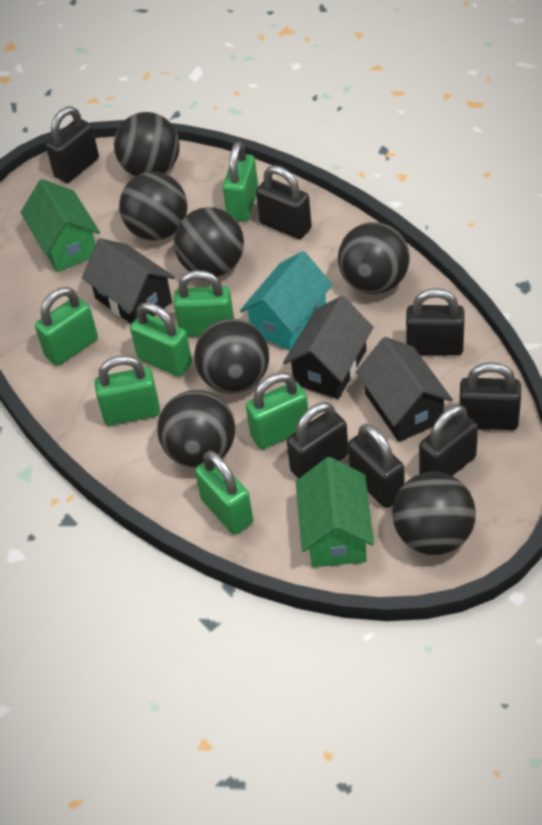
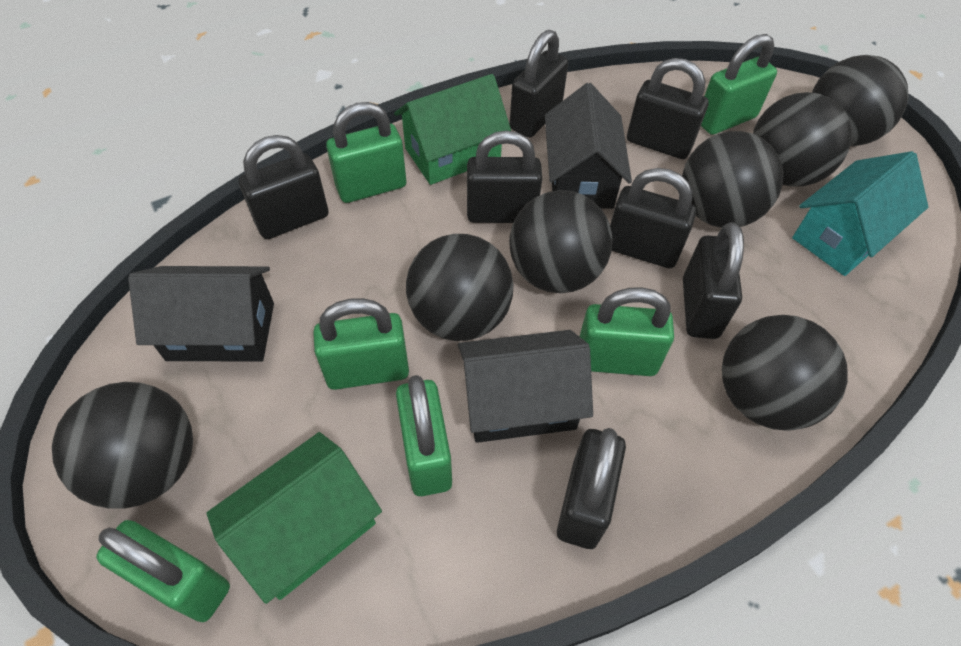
green padlock: 7 -> 6

